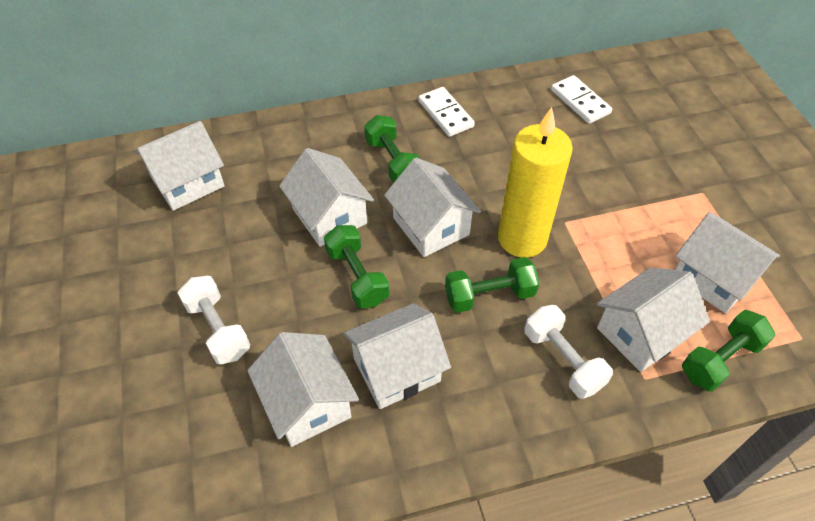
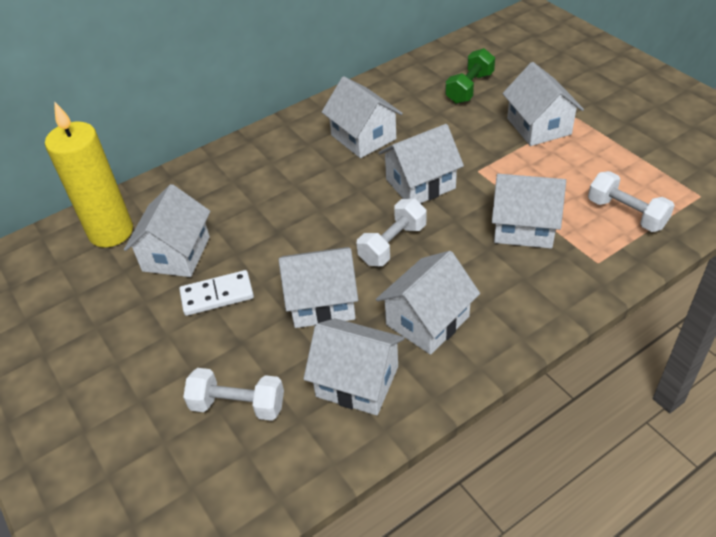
green dumbbell: 4 -> 1
white domino: 2 -> 1
white dumbbell: 2 -> 3
white house: 7 -> 8

